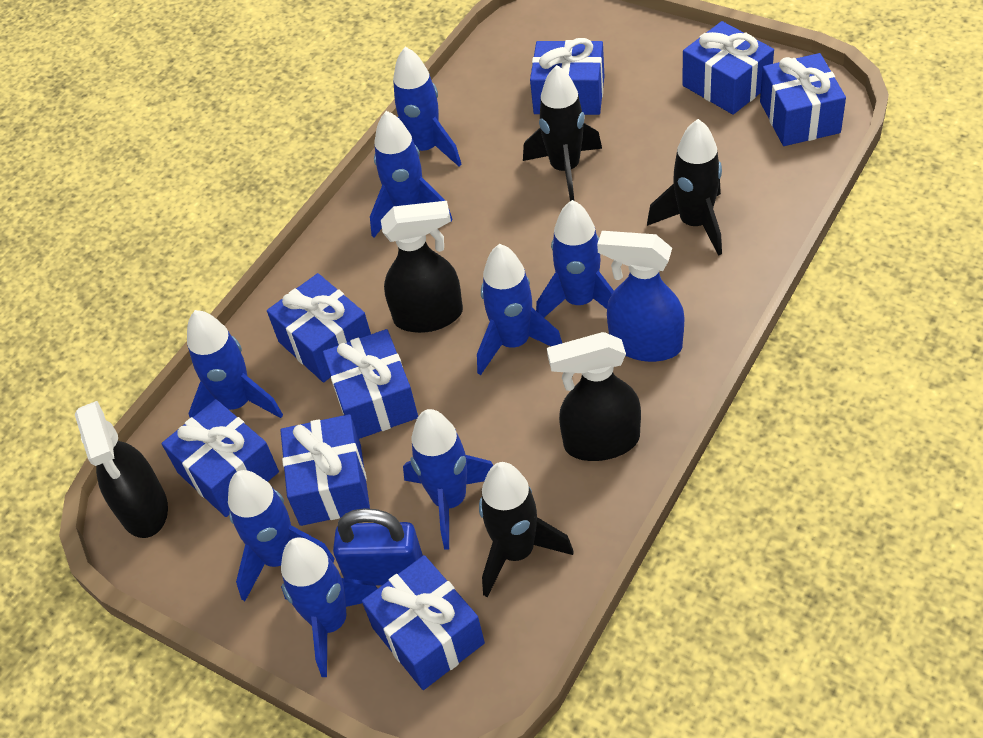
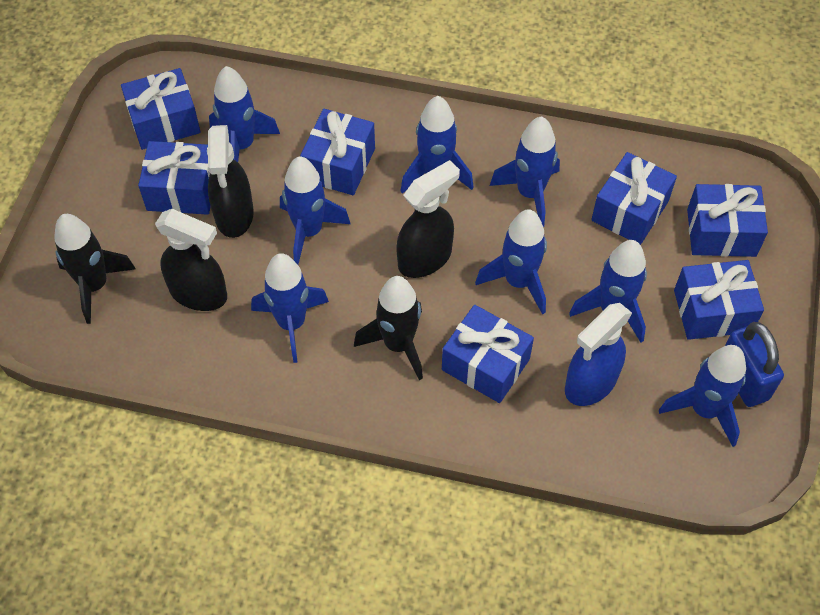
black rocket: 3 -> 2
blue gift: 8 -> 7

